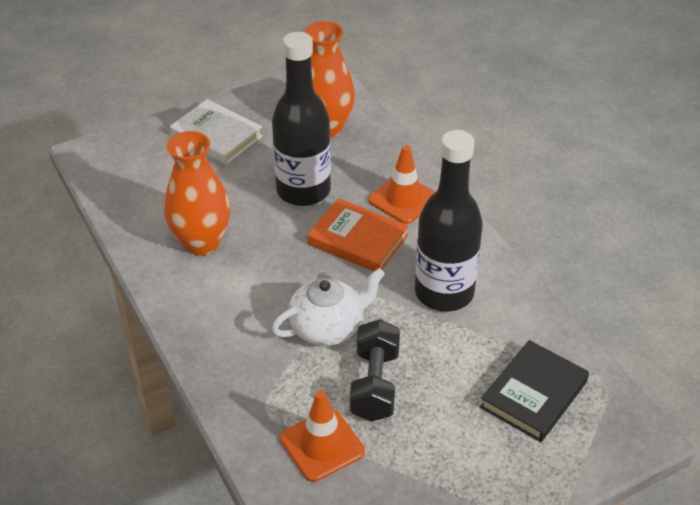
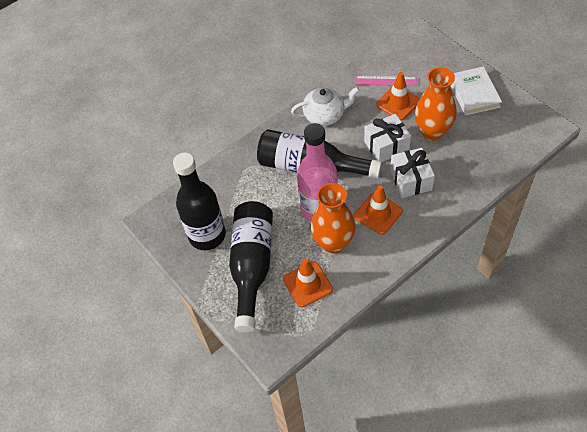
black book: 1 -> 0
black bottle: 2 -> 3
black dumbbell: 1 -> 0
orange book: 1 -> 0
orange traffic cone: 2 -> 3
pink bottle: 0 -> 1
pink ruler: 0 -> 1
white gift: 0 -> 2

